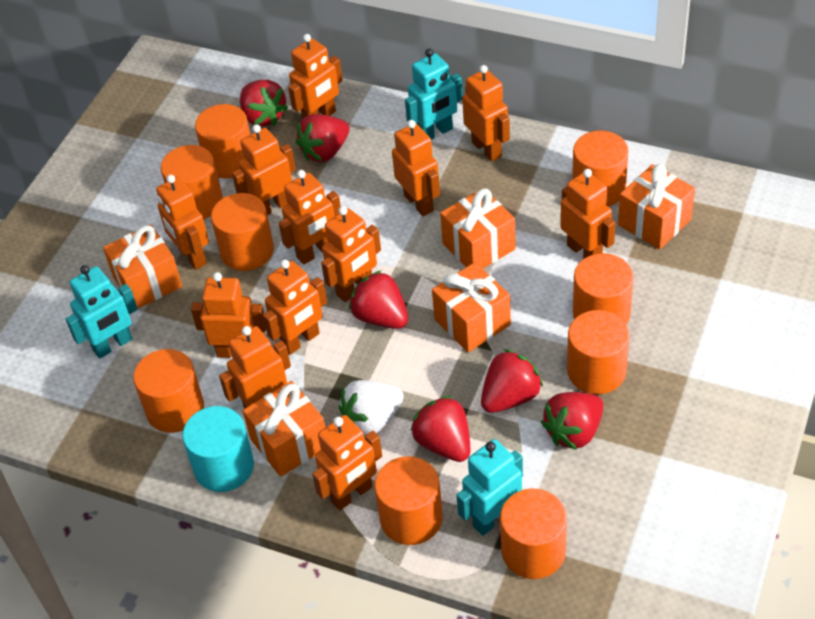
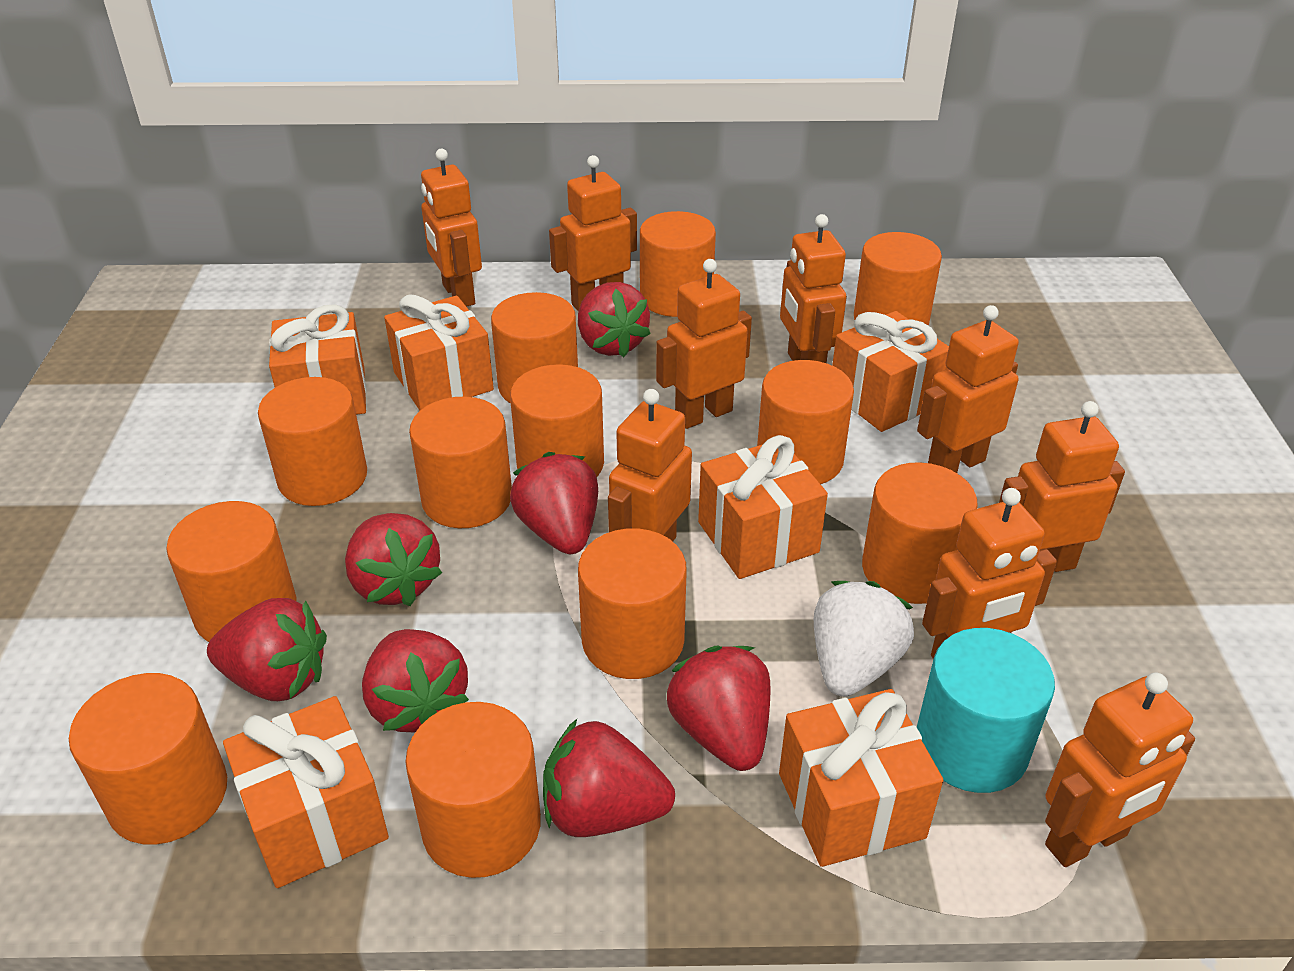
orange cylinder: 9 -> 12
orange gift: 5 -> 6
orange robot: 12 -> 9
red strawberry: 6 -> 7
turquoise robot: 3 -> 0

